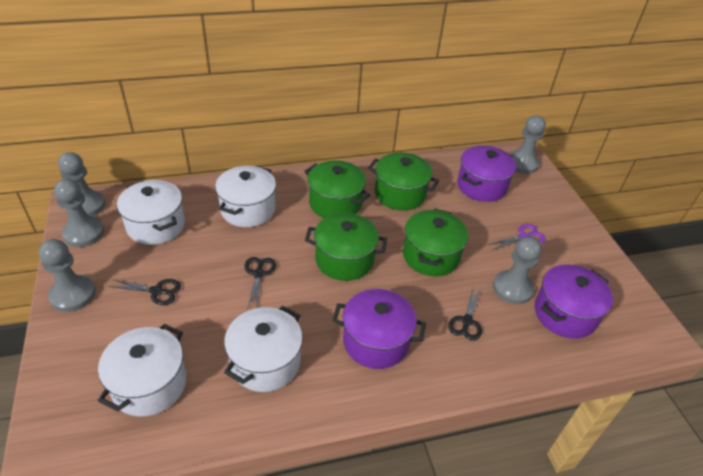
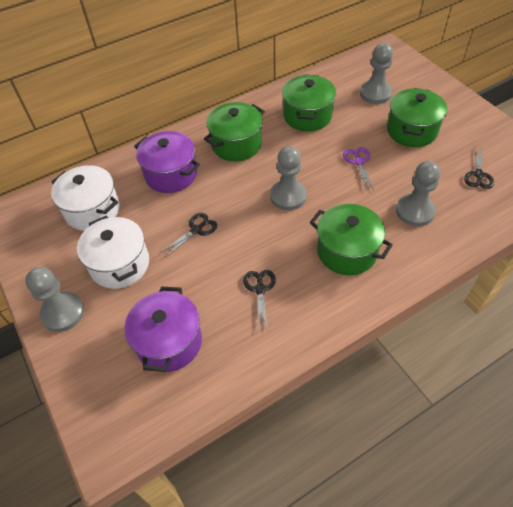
grey pawn: 5 -> 4
purple pot: 3 -> 2
white pot: 4 -> 2

